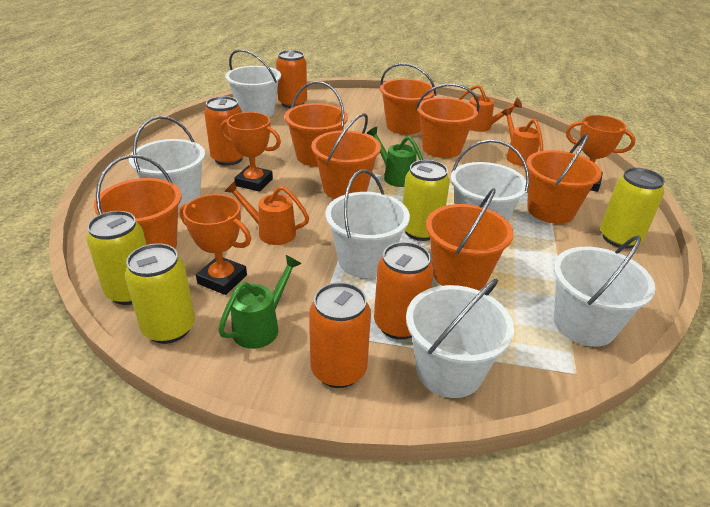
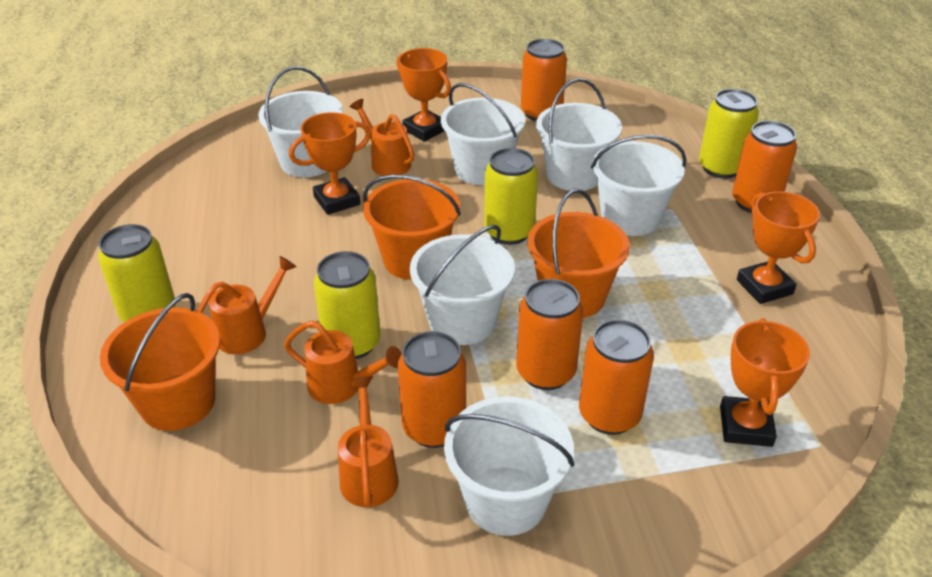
green watering can: 2 -> 0
orange bucket: 7 -> 3
orange can: 4 -> 5
orange trophy: 3 -> 4
orange watering can: 3 -> 4

